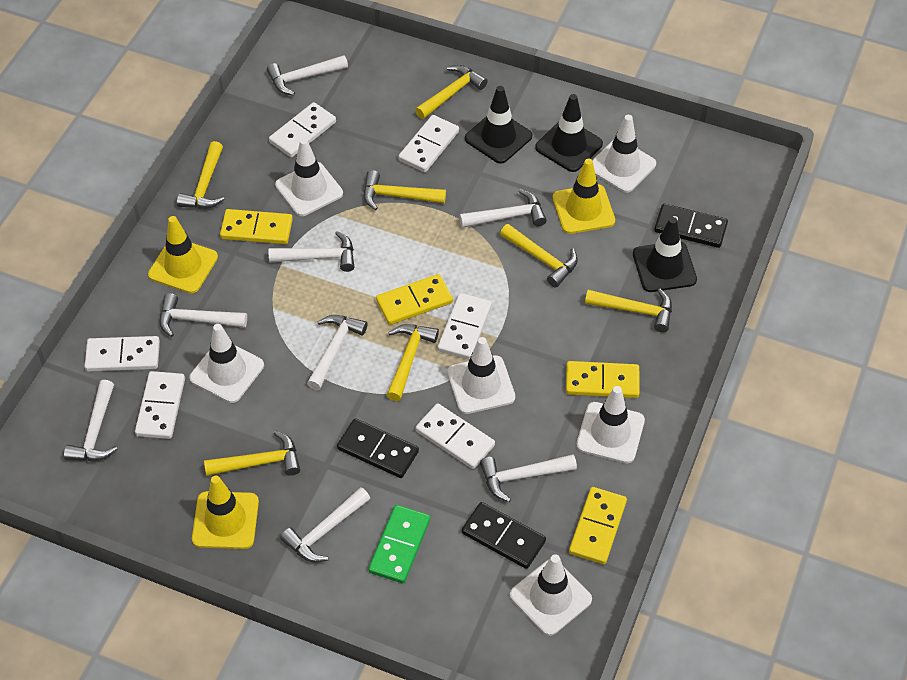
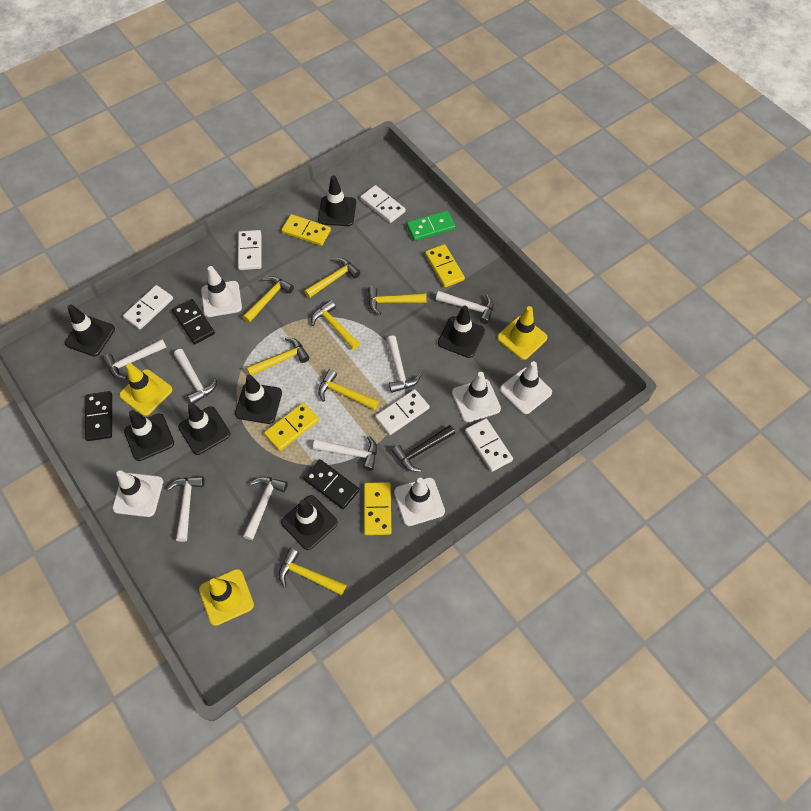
black hammer: 0 -> 1
black traffic cone: 3 -> 7
white domino: 6 -> 5
white hammer: 8 -> 7
white traffic cone: 6 -> 5

